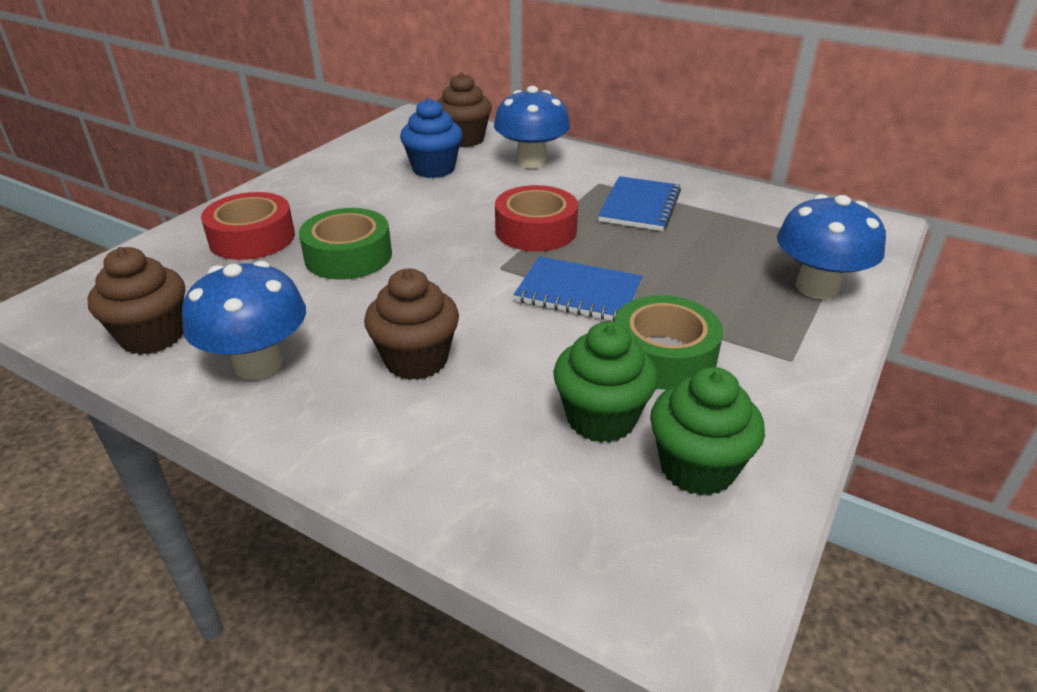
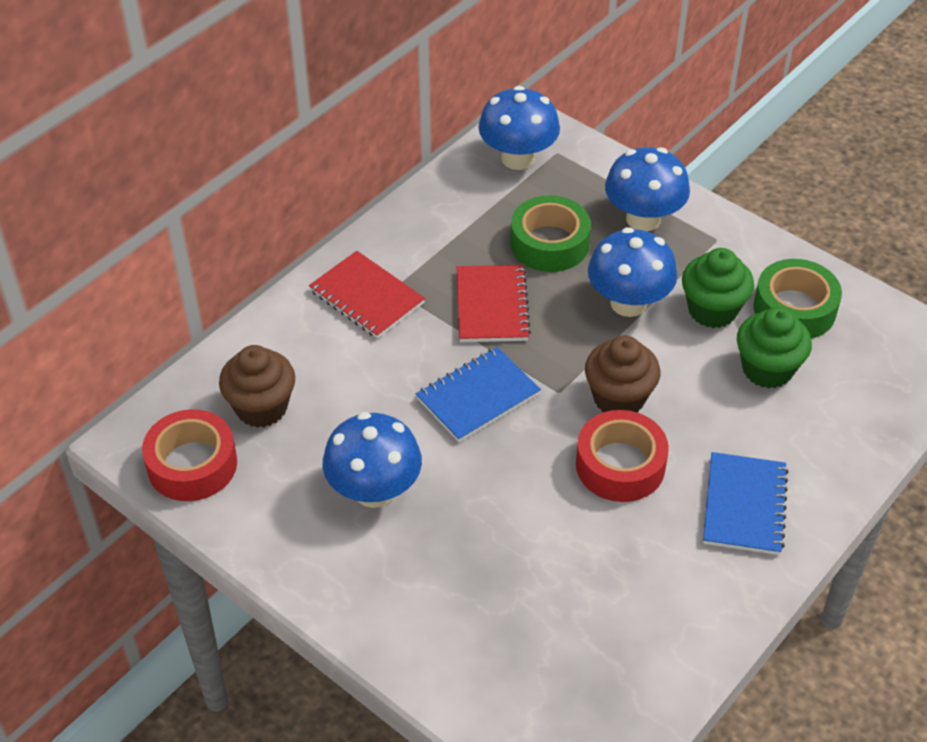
blue cupcake: 1 -> 0
blue mushroom: 3 -> 4
brown cupcake: 3 -> 2
red notebook: 0 -> 2

